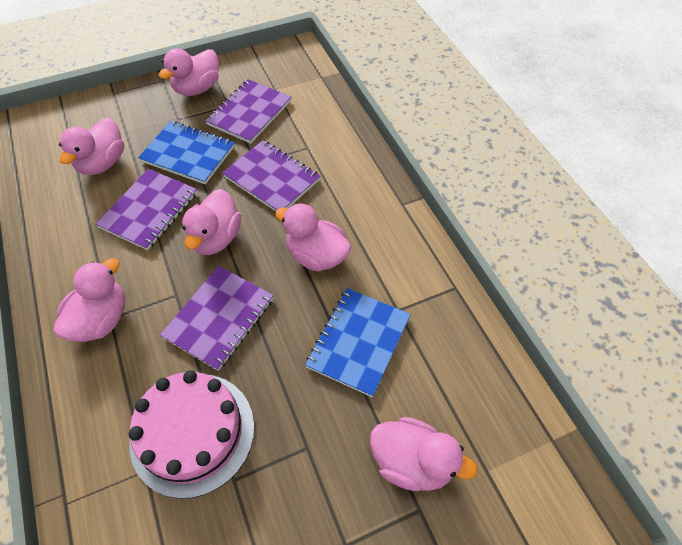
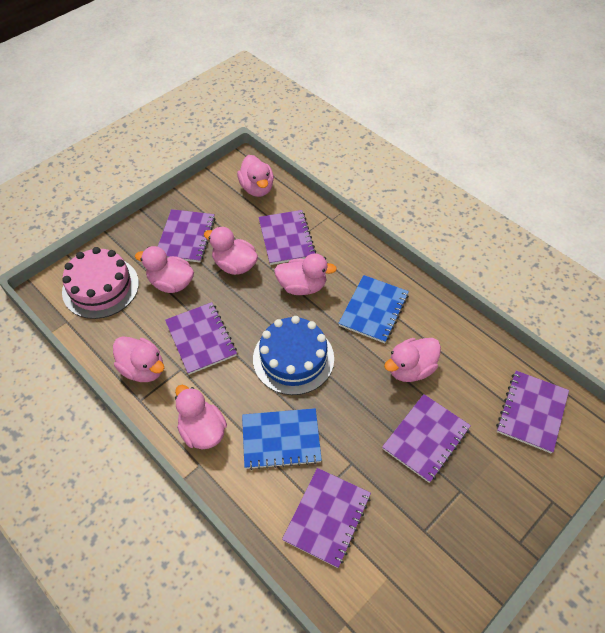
blue cake: 0 -> 1
pink duck: 6 -> 7
purple notebook: 4 -> 6

